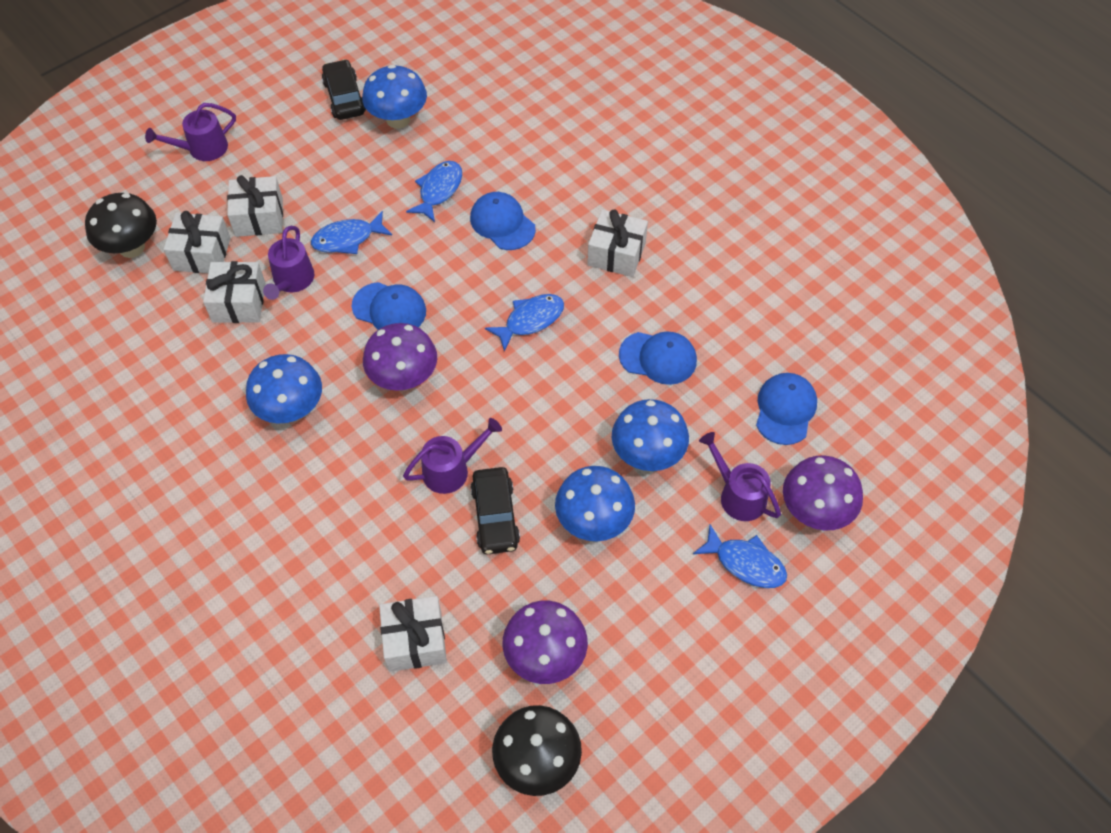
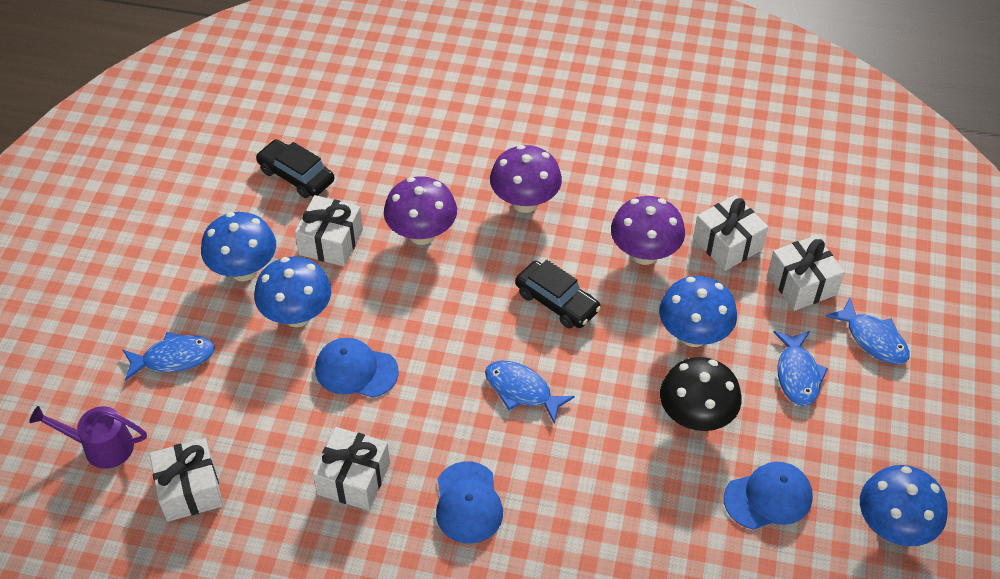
black mushroom: 2 -> 1
blue cap: 4 -> 3
purple watering can: 4 -> 1

